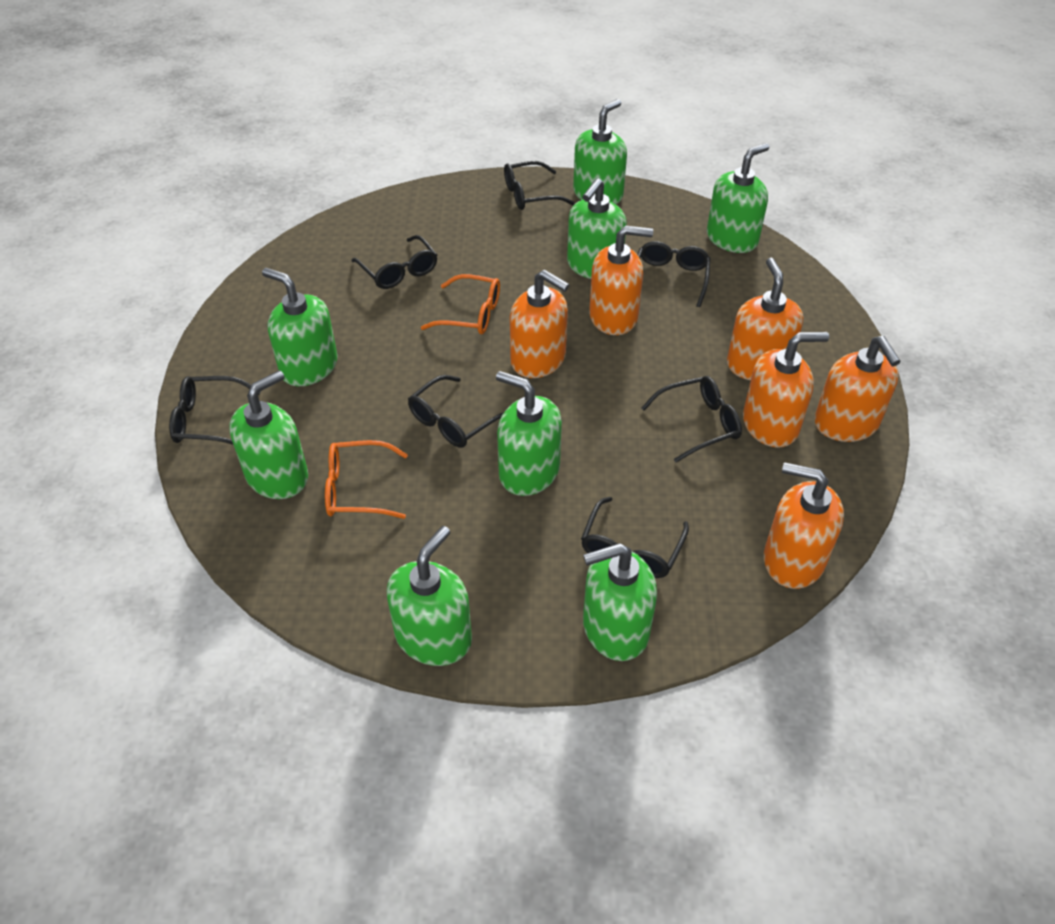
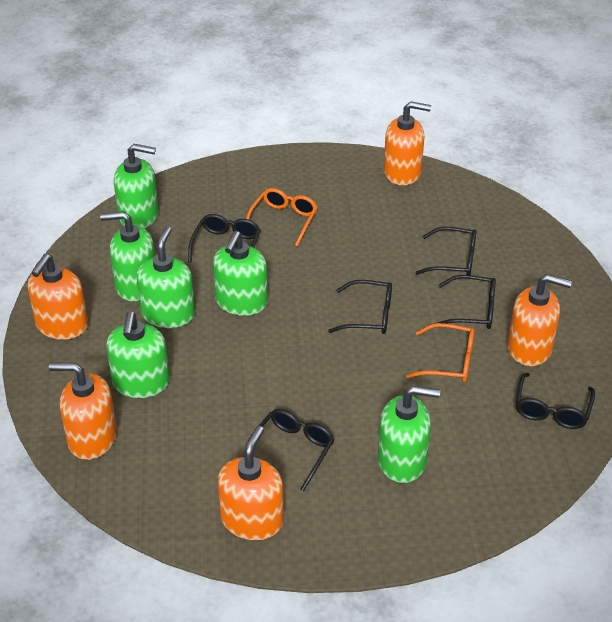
black glasses: 7 -> 6
green soap dispenser: 8 -> 6
orange soap dispenser: 6 -> 5

